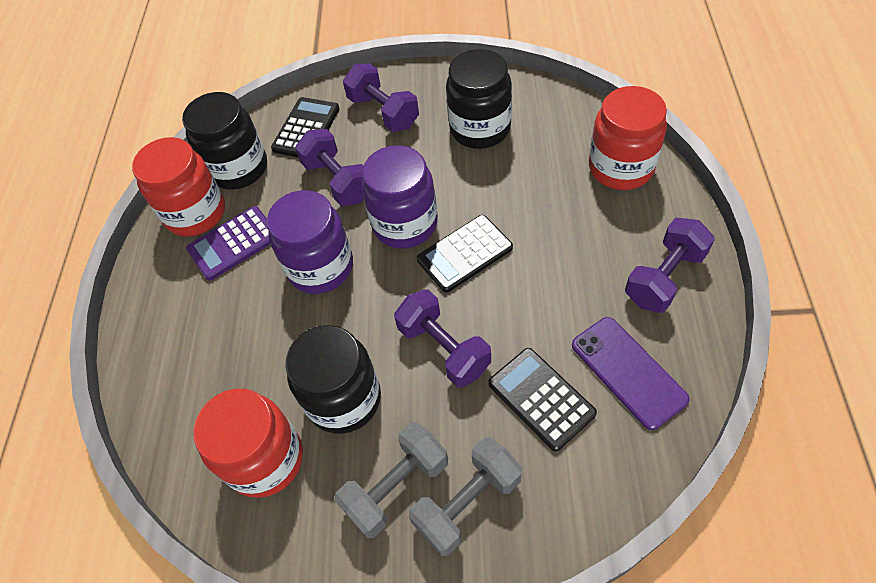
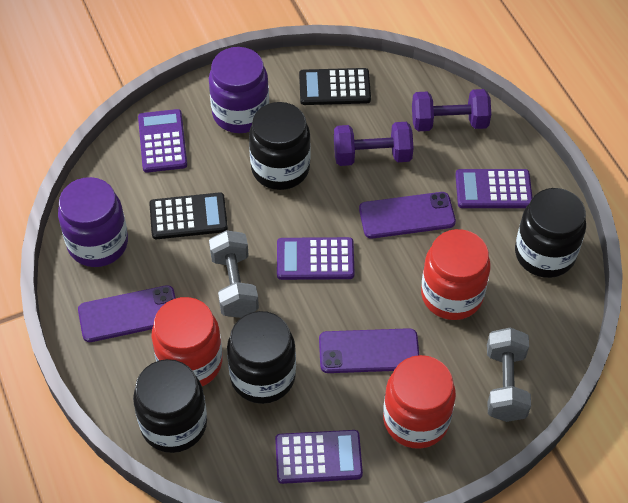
black calculator: 3 -> 2
black jar: 3 -> 4
purple calculator: 1 -> 4
purple dumbbell: 4 -> 2
purple phone: 1 -> 3

